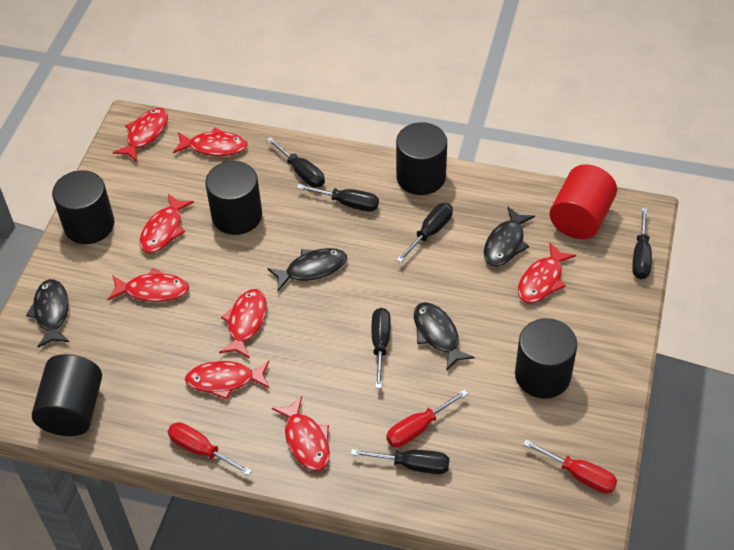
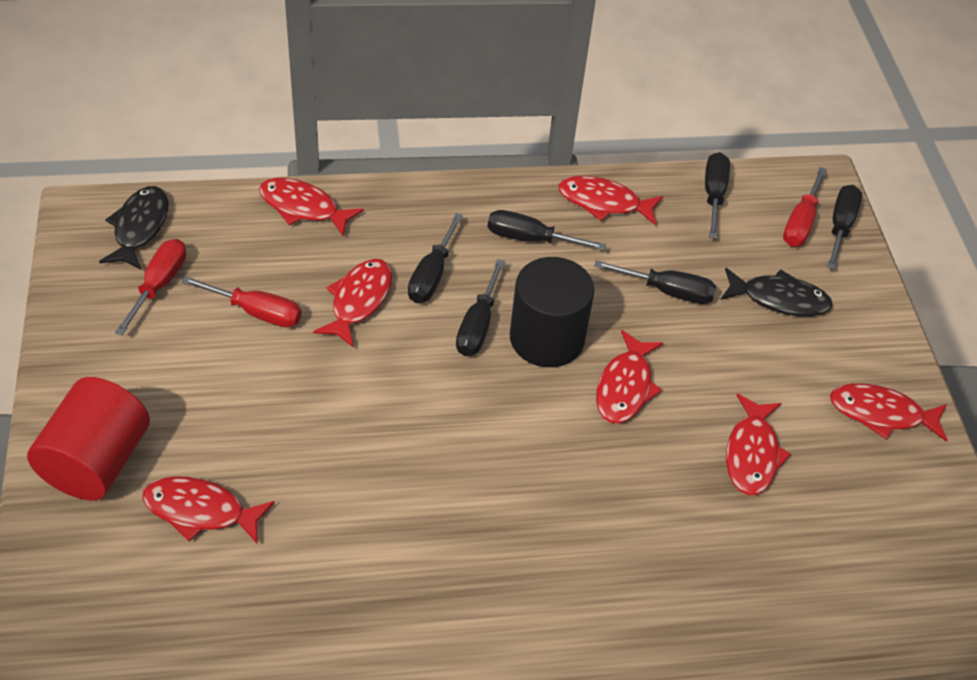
black cylinder: 5 -> 1
black fish: 4 -> 2
red fish: 8 -> 7

